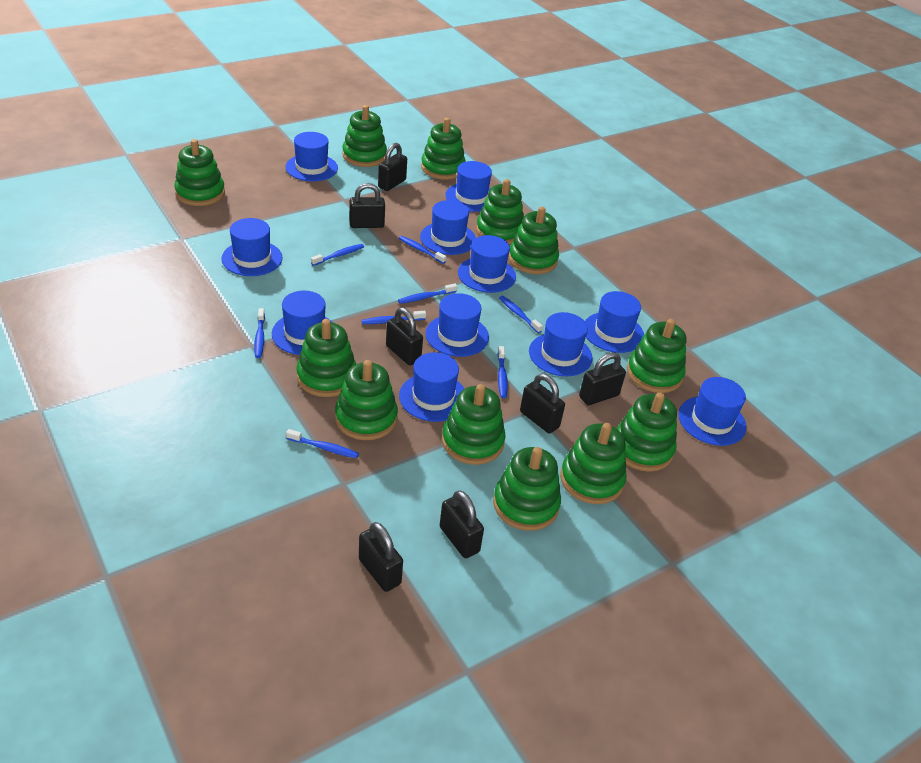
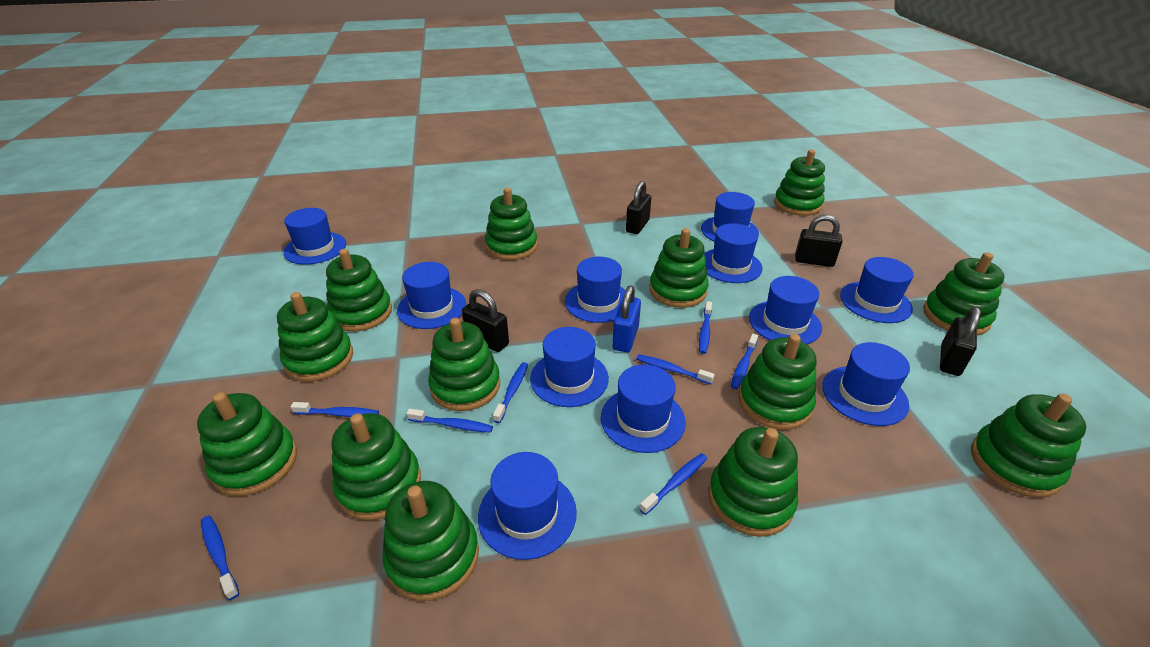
black padlock: 7 -> 4
blue padlock: 0 -> 1
green stacking toy: 12 -> 13

